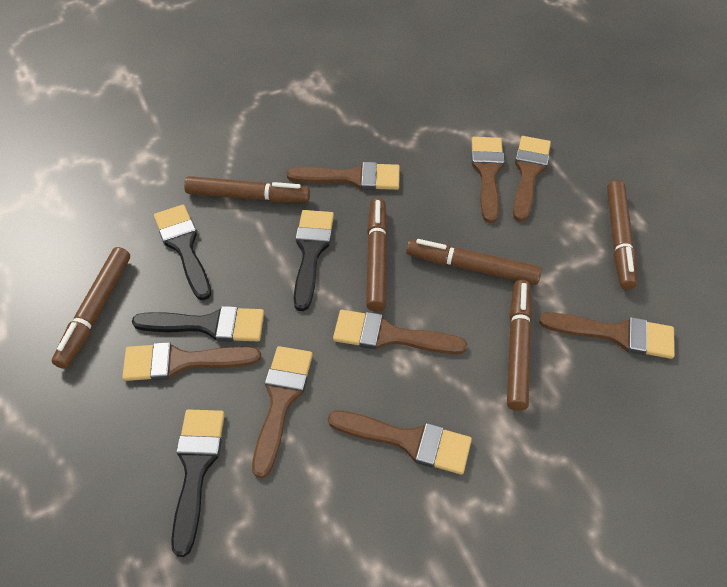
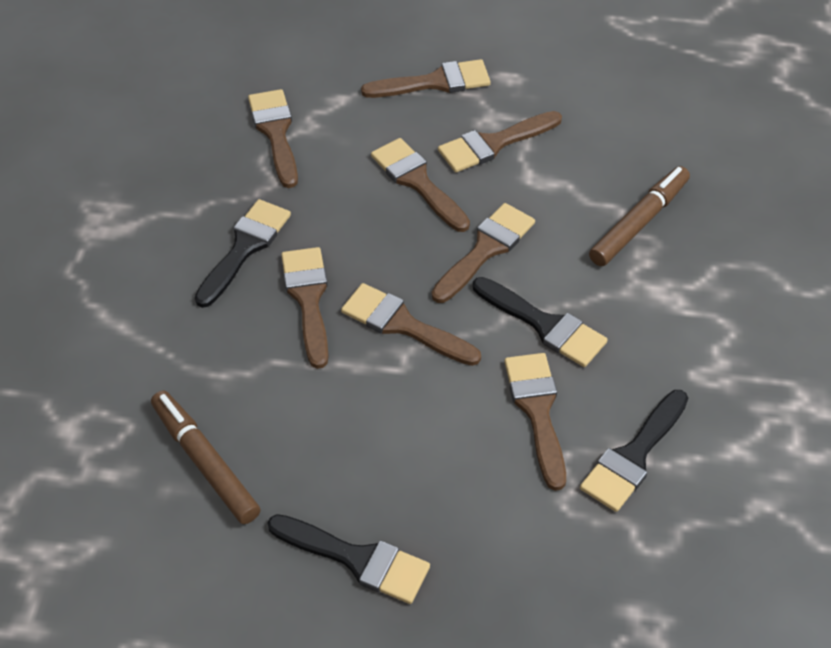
brown marker: 6 -> 2

